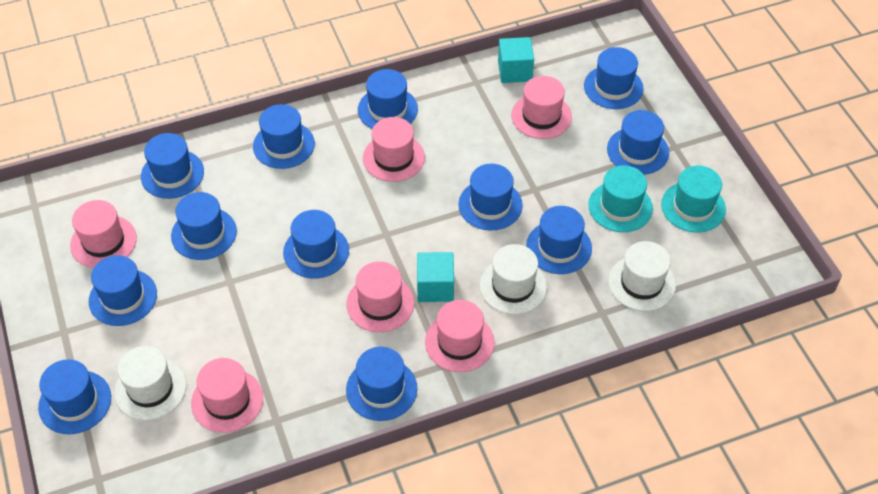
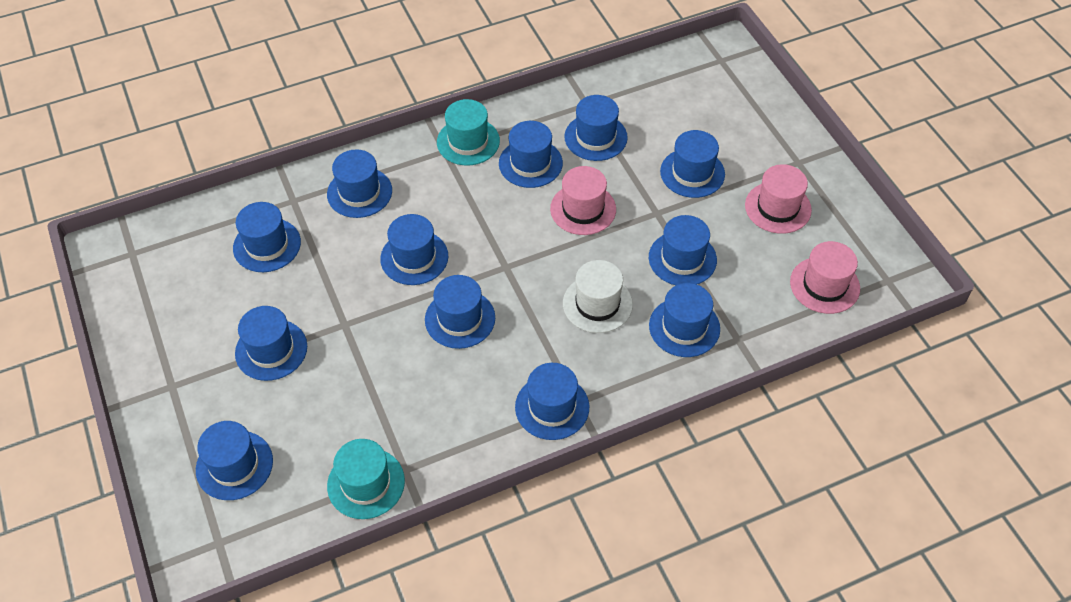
pink hat: 6 -> 3
turquoise cube: 2 -> 0
white hat: 3 -> 1

